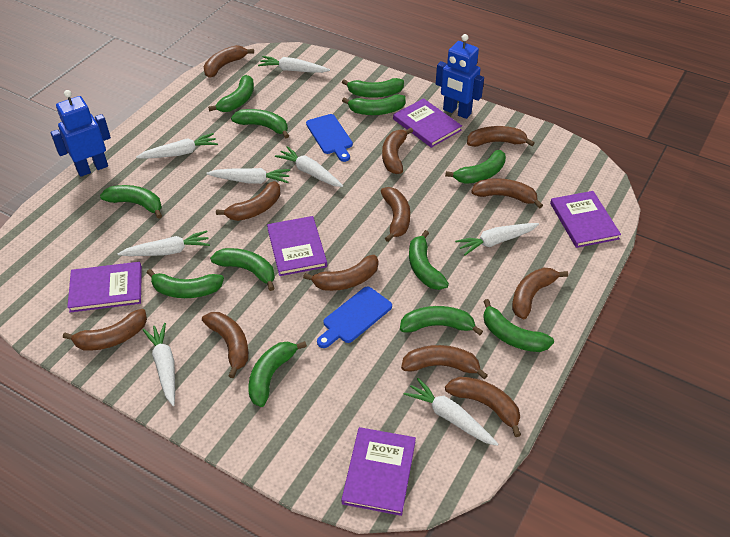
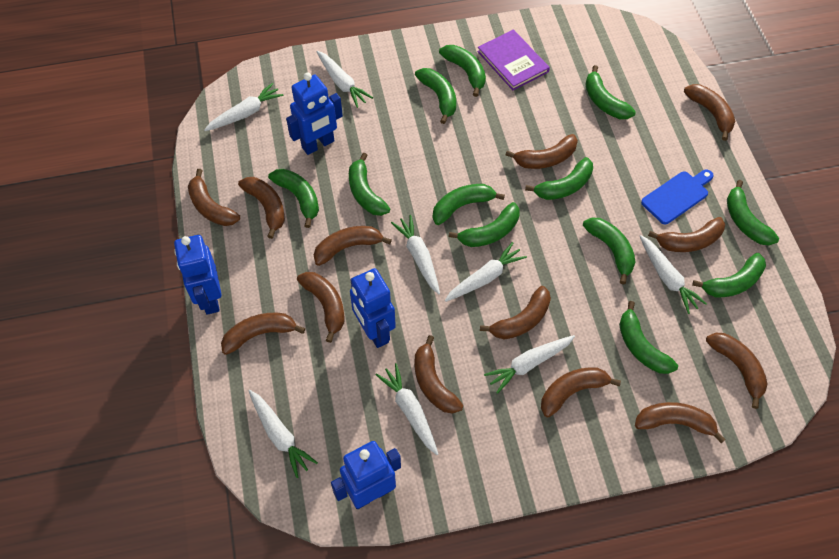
blue cutting board: 2 -> 1
blue robot: 2 -> 4
brown banana: 12 -> 13
purple book: 5 -> 1

